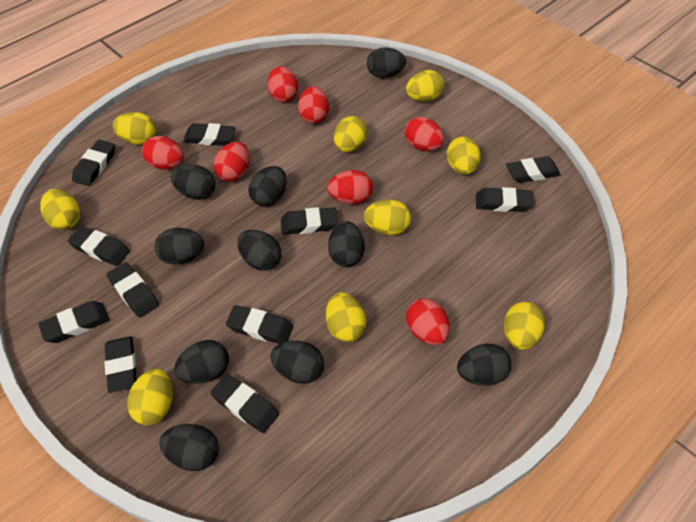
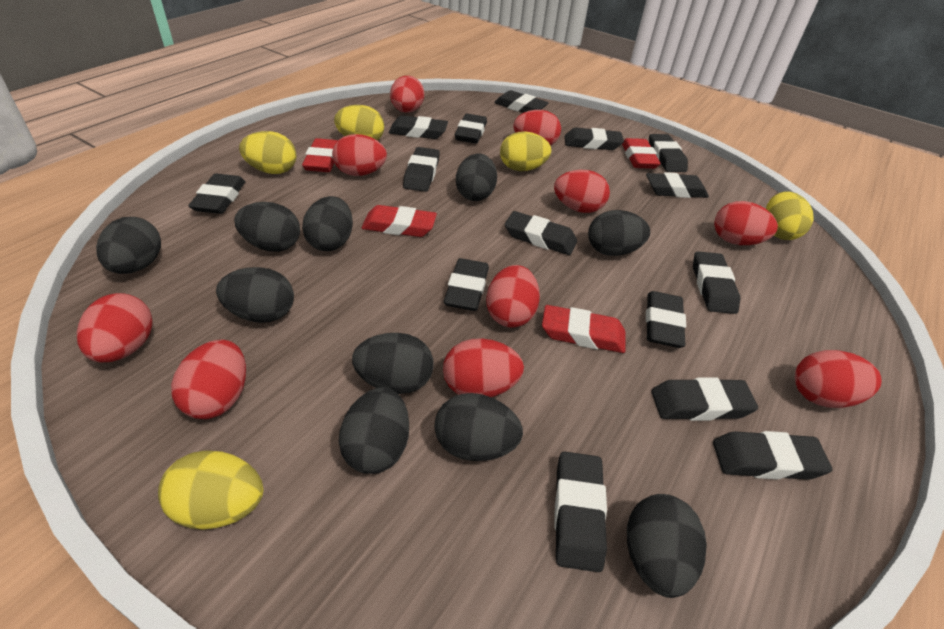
black eraser: 11 -> 15
red egg: 7 -> 10
red eraser: 0 -> 4
yellow egg: 9 -> 5

